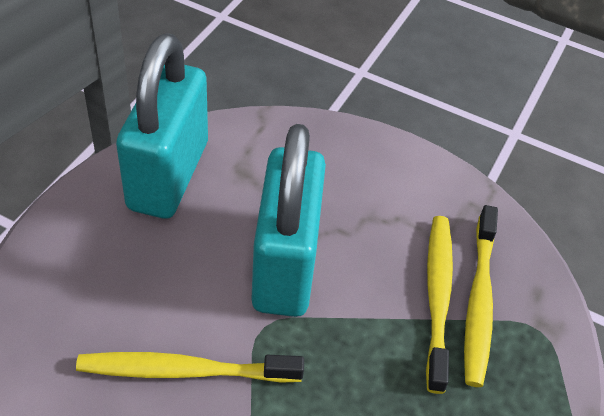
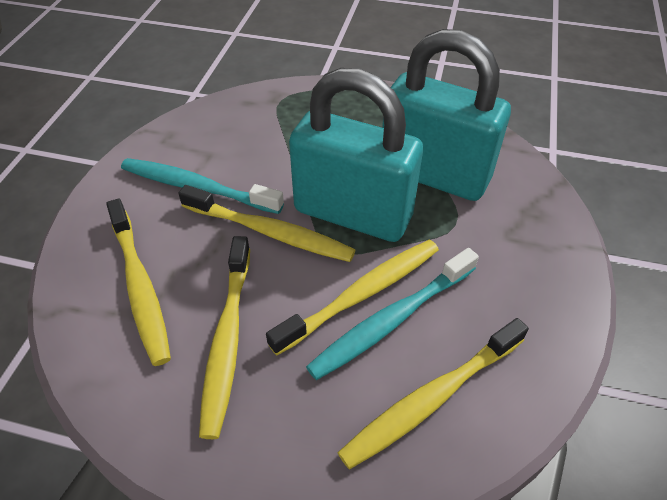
turquoise toothbrush: 0 -> 2
yellow toothbrush: 3 -> 5

